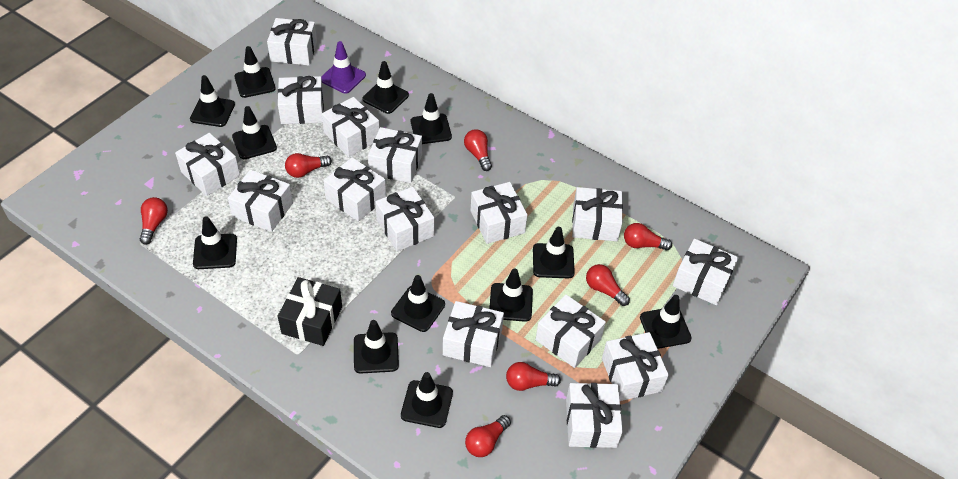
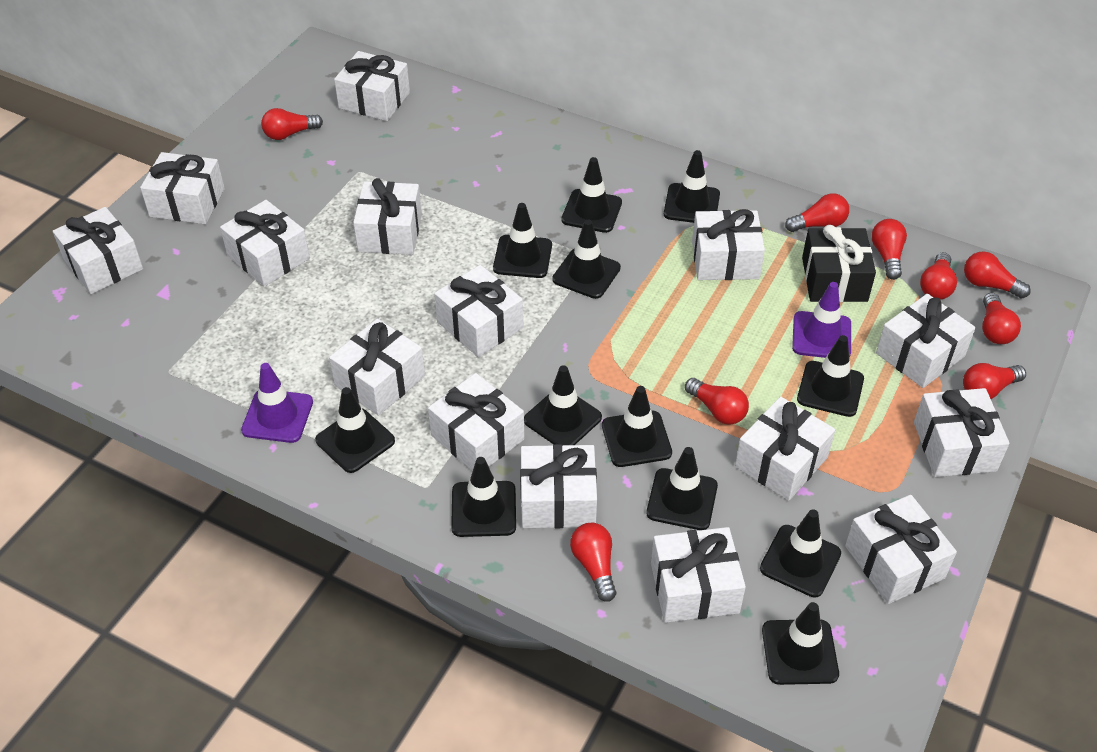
purple traffic cone: 1 -> 2
red light bulb: 7 -> 9

